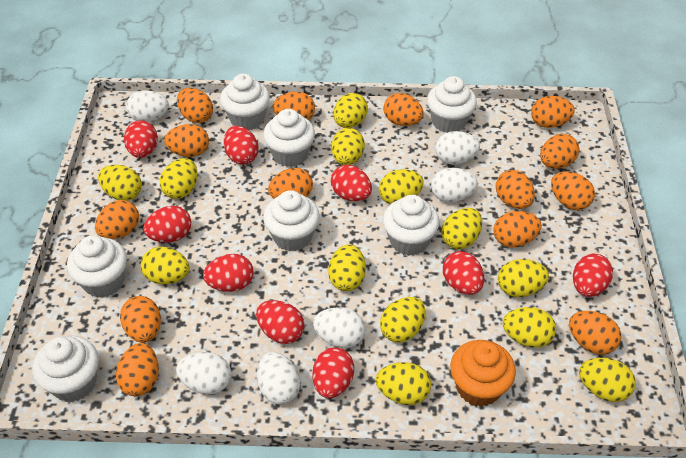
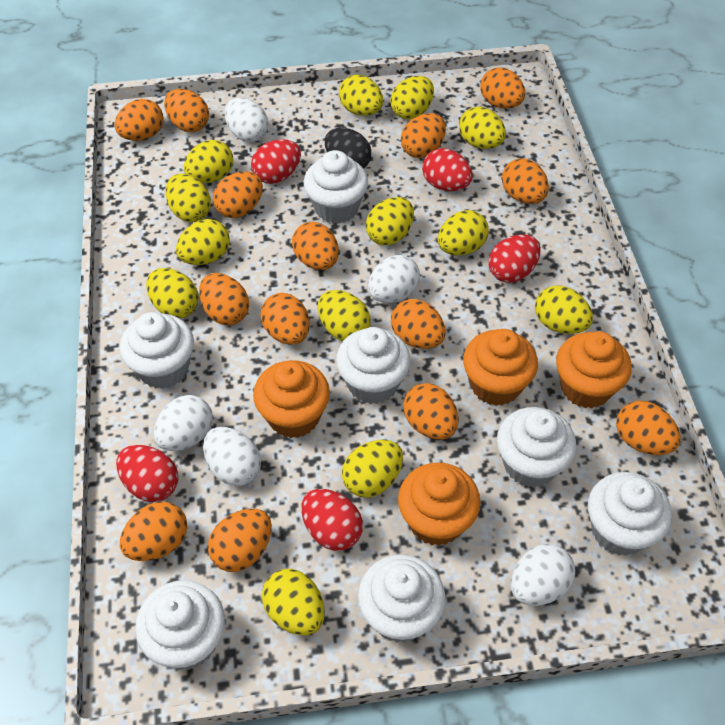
black egg: 0 -> 1
orange cupcake: 1 -> 4
red egg: 9 -> 5
white egg: 6 -> 5

